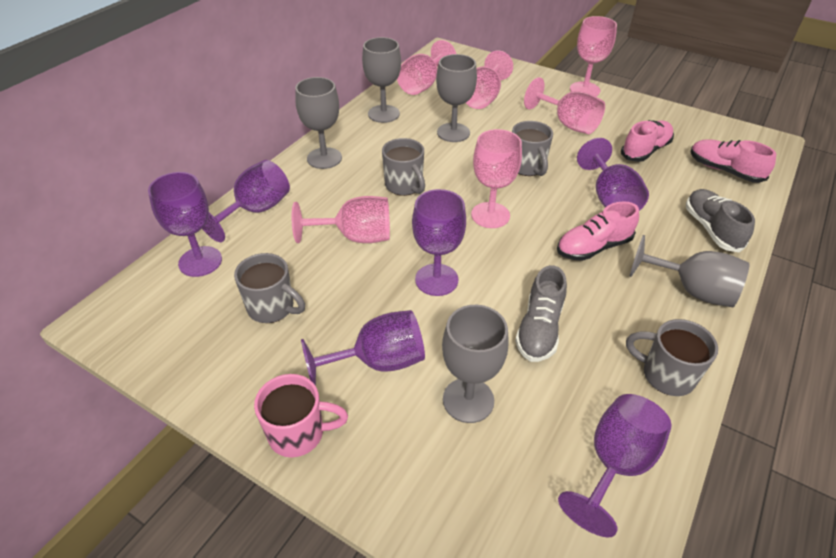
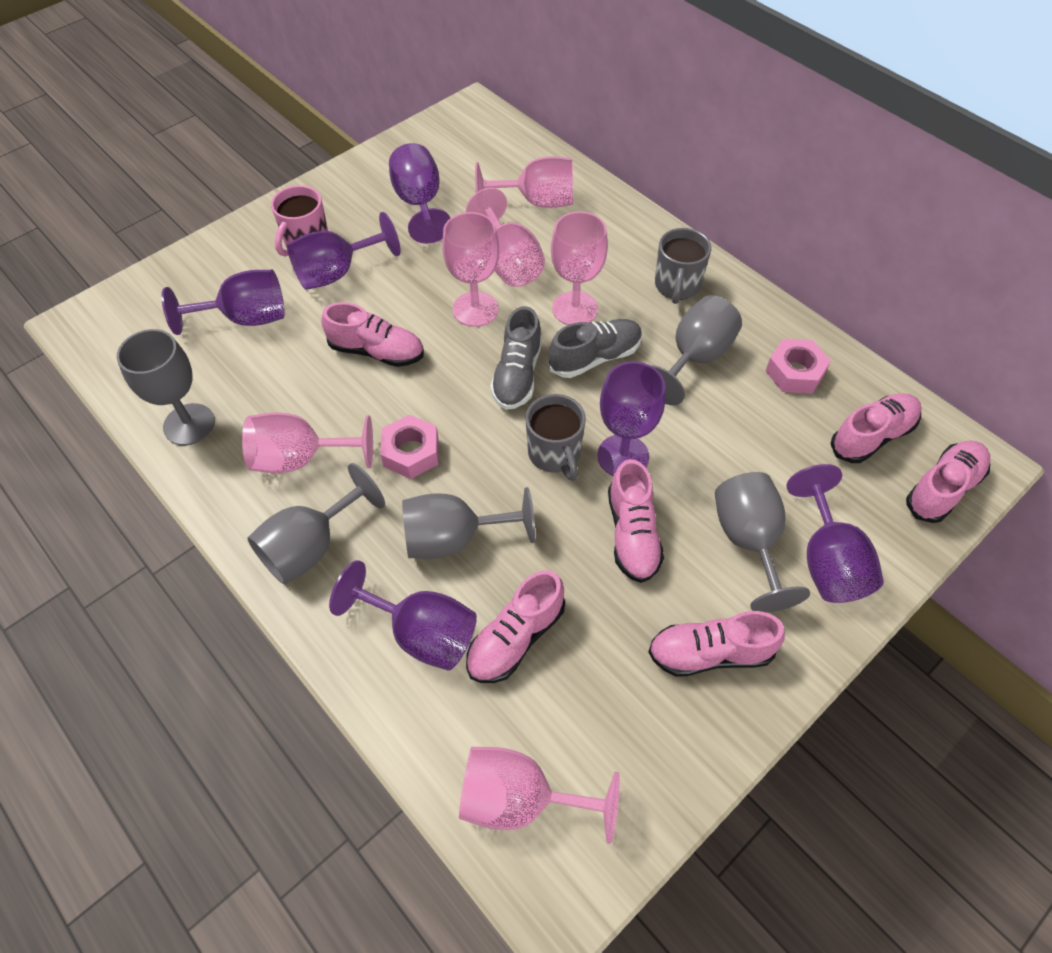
grey mug: 4 -> 2
pink nut: 0 -> 2
pink shoe: 3 -> 6

